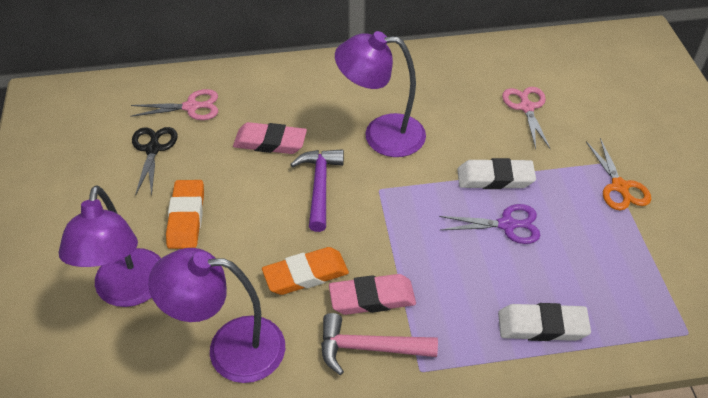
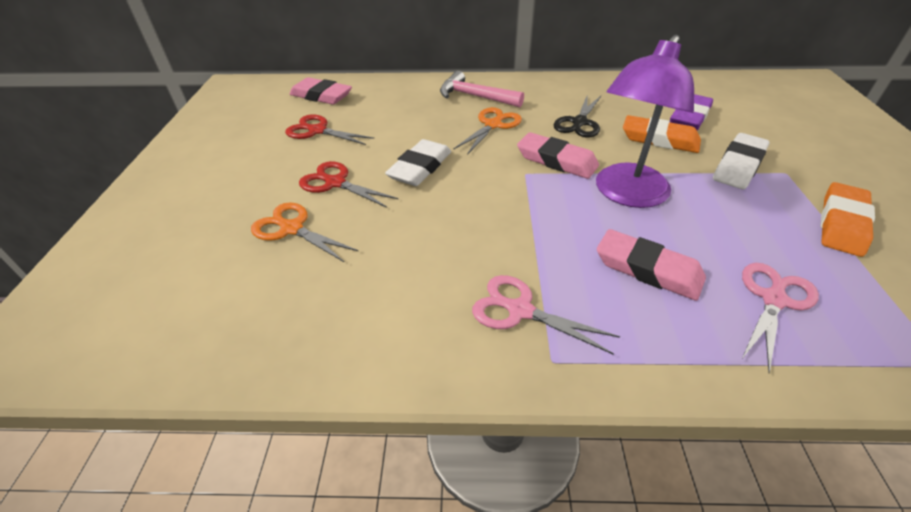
orange scissors: 1 -> 2
pink eraser: 2 -> 3
purple eraser: 0 -> 1
purple hammer: 1 -> 0
purple lamp: 3 -> 1
purple scissors: 1 -> 0
red scissors: 0 -> 2

